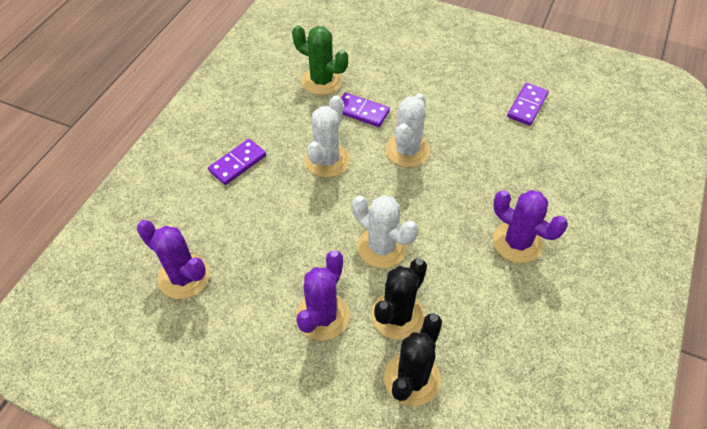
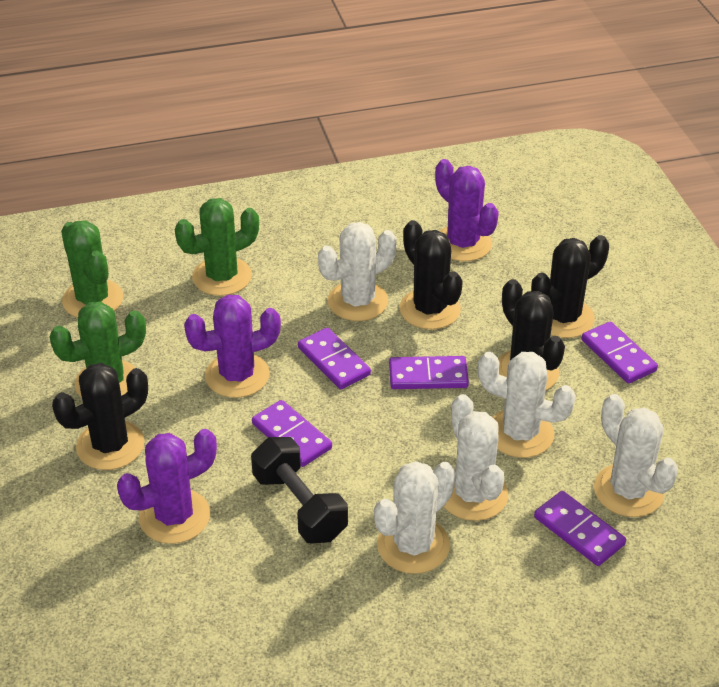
black cactus: 2 -> 4
black dumbbell: 0 -> 1
green cactus: 1 -> 3
purple domino: 3 -> 5
white cactus: 3 -> 5

